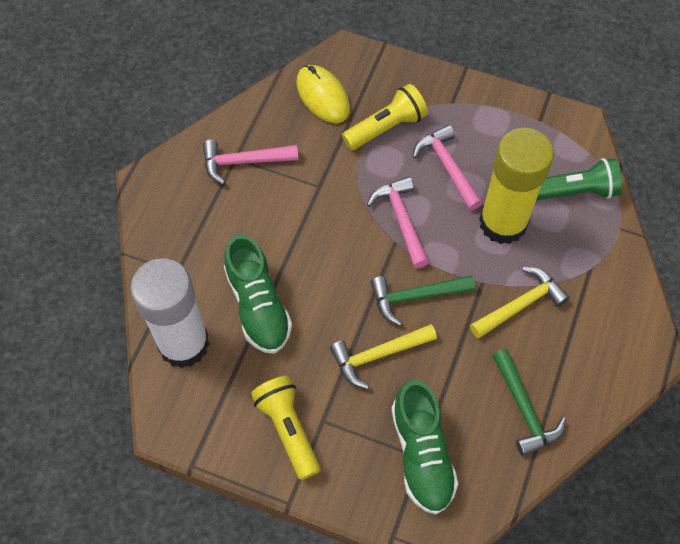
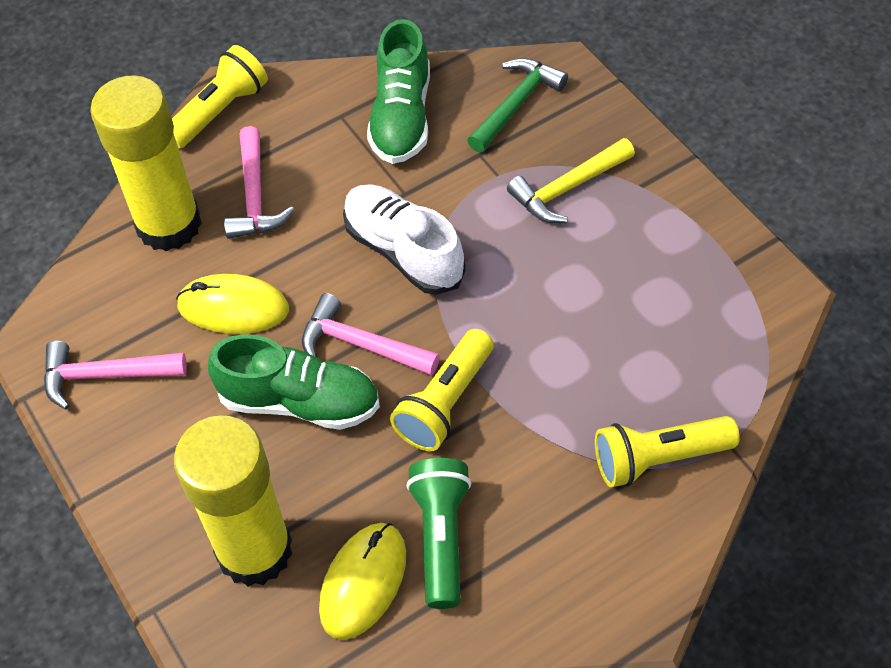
green hammer: 2 -> 1
white glue stick: 1 -> 0
white shoe: 0 -> 1
yellow flashlight: 2 -> 3
yellow glue stick: 1 -> 2
yellow hammer: 2 -> 1
yellow mouse: 1 -> 2

